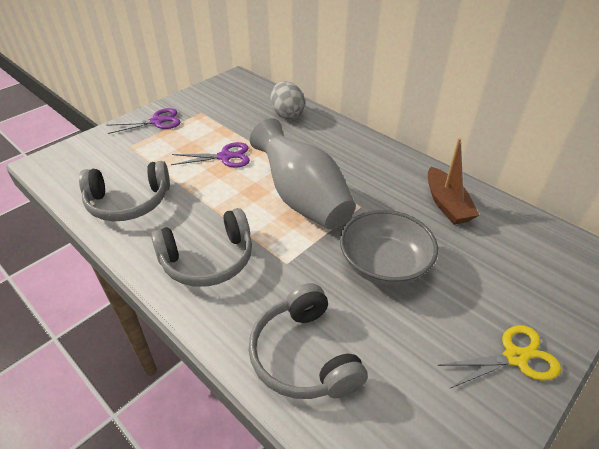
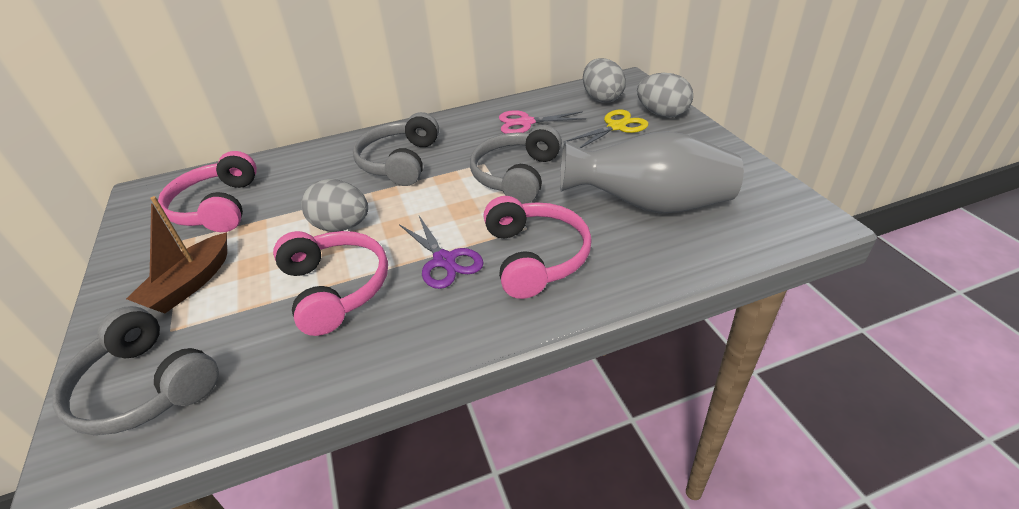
grey bowl: 1 -> 0
grey egg: 1 -> 3
pink headphones: 0 -> 3
pink scissors: 0 -> 1
purple scissors: 2 -> 1

